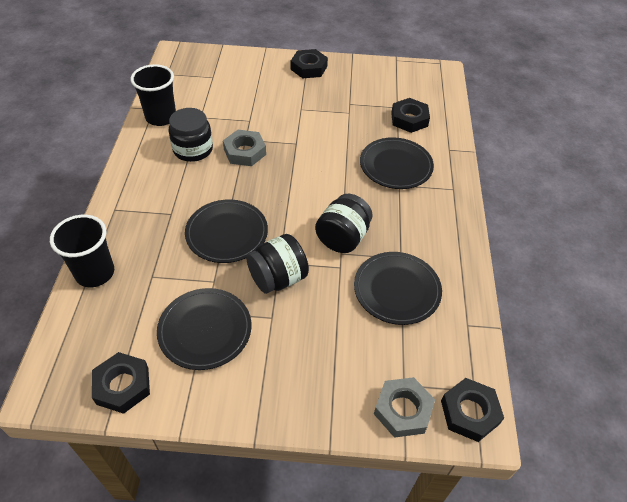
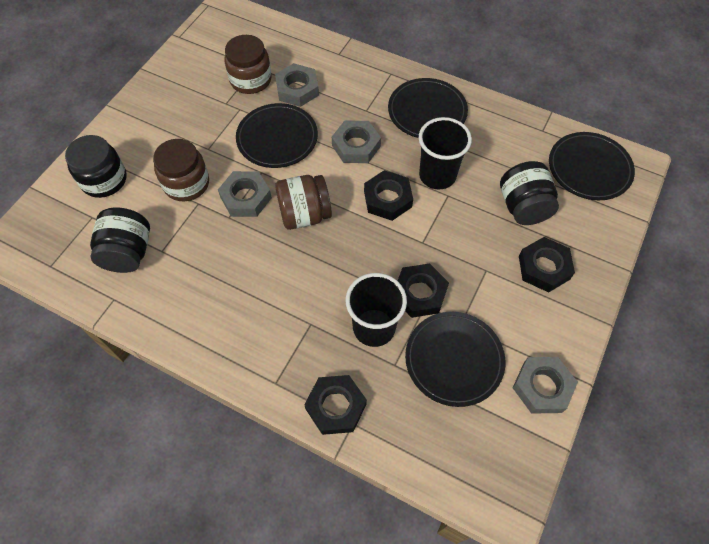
brown jar: 0 -> 3
grey nut: 2 -> 4

